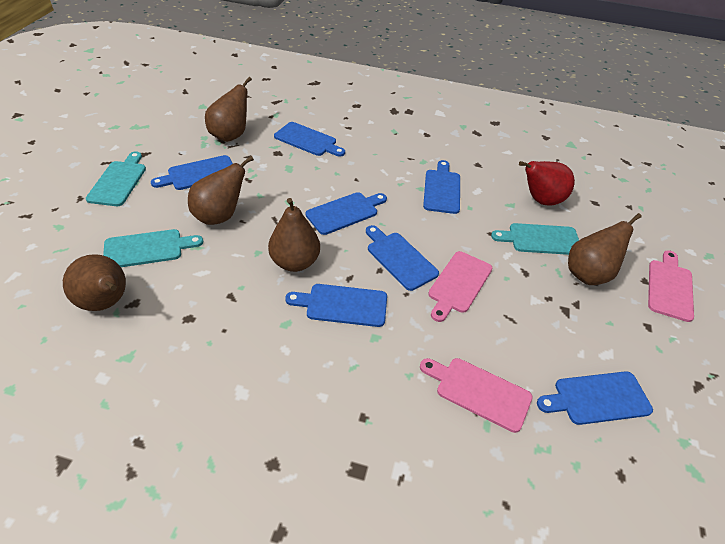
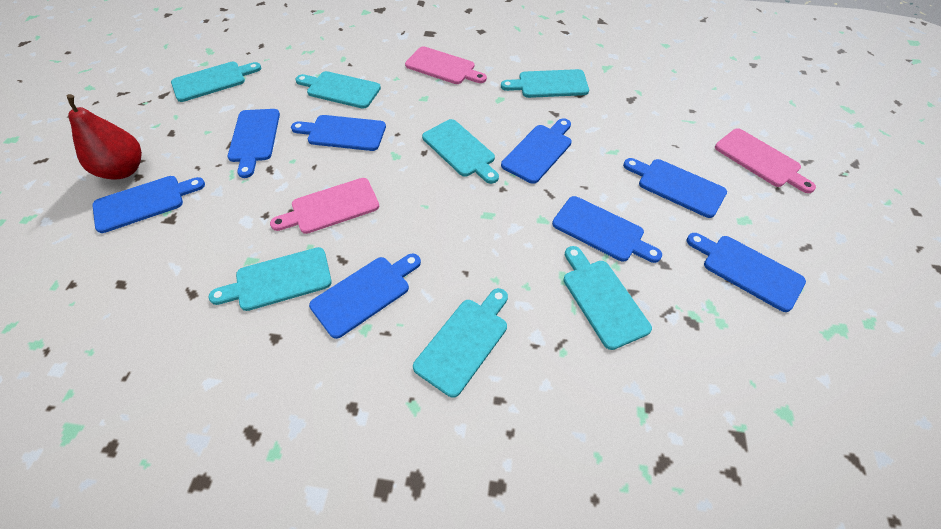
blue cutting board: 7 -> 8
brown pear: 5 -> 0
turquoise cutting board: 3 -> 7

